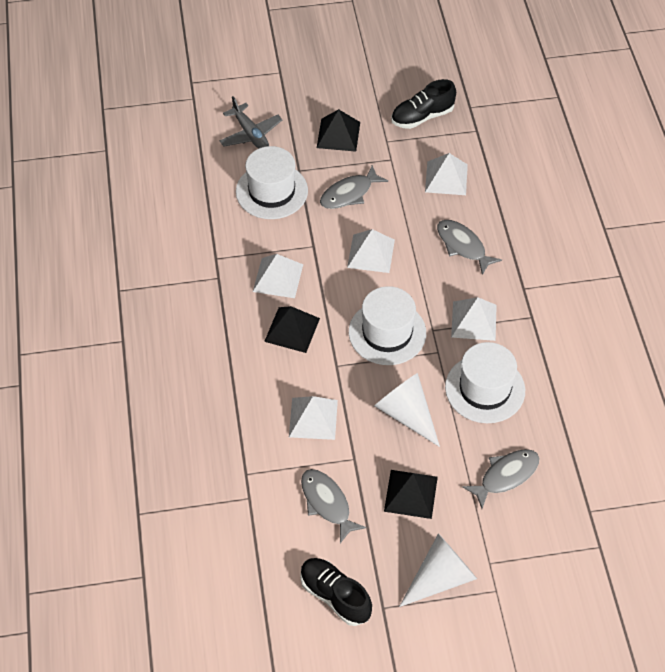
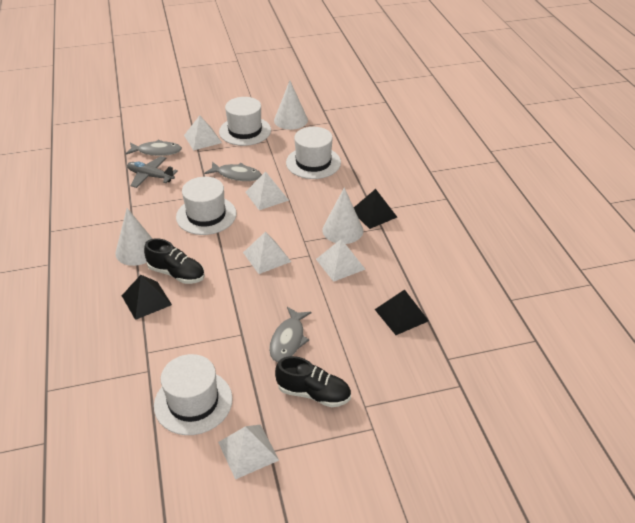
grey fish: 4 -> 3
white cone: 2 -> 3
white hat: 3 -> 4

